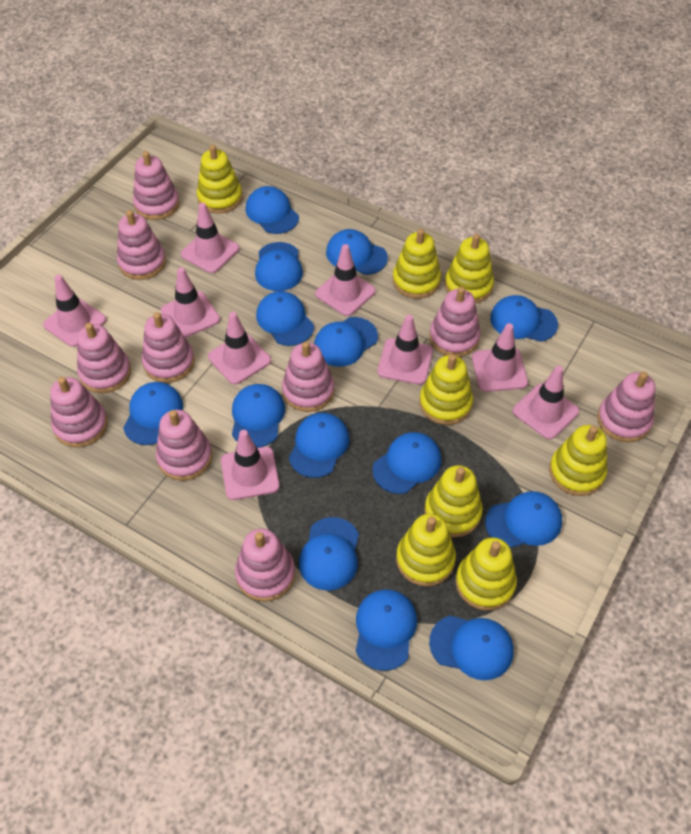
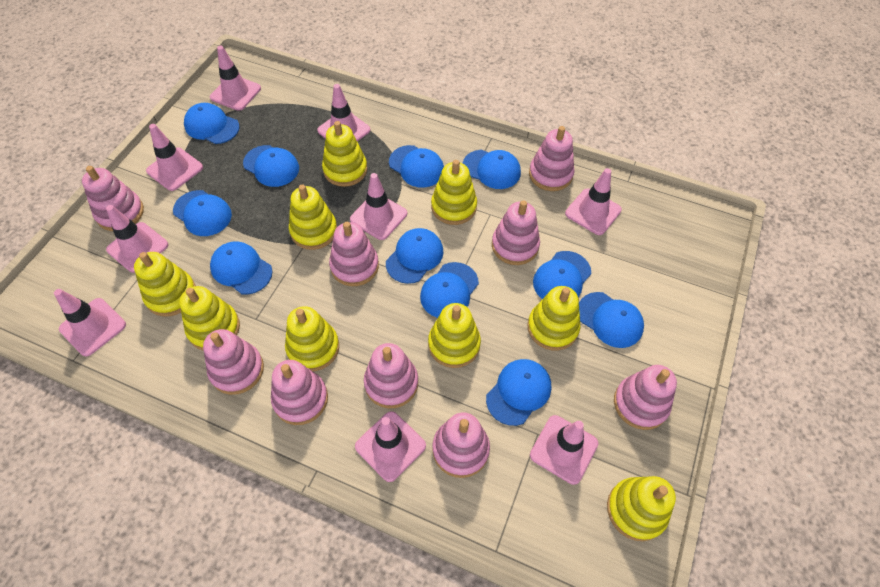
blue cap: 14 -> 11
pink stacking toy: 10 -> 9
yellow stacking toy: 8 -> 9

